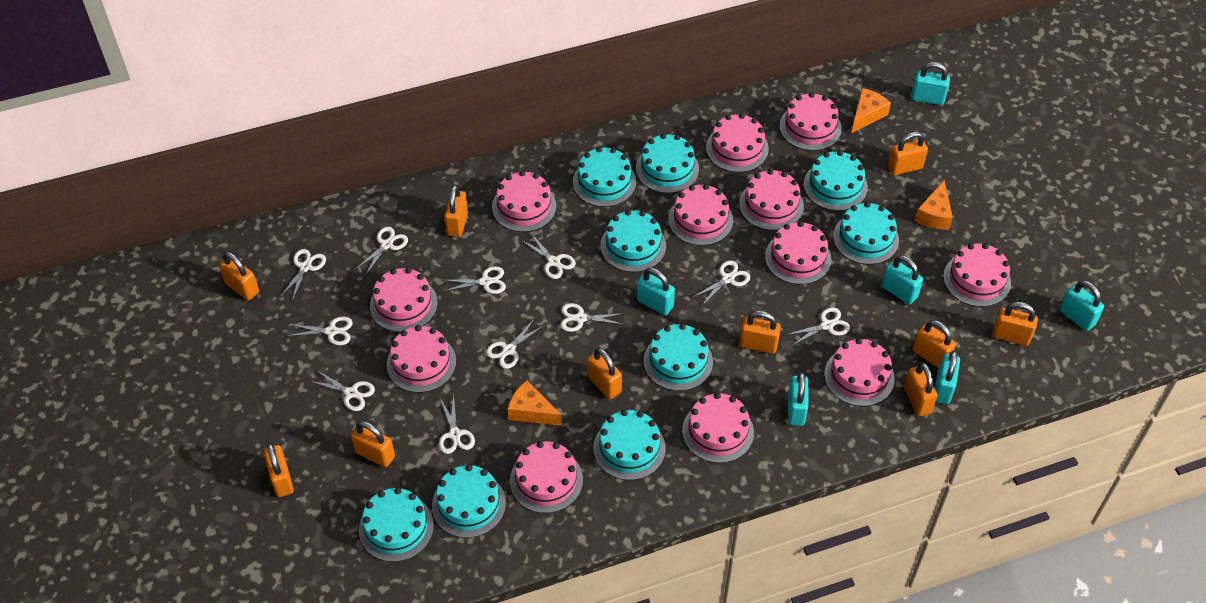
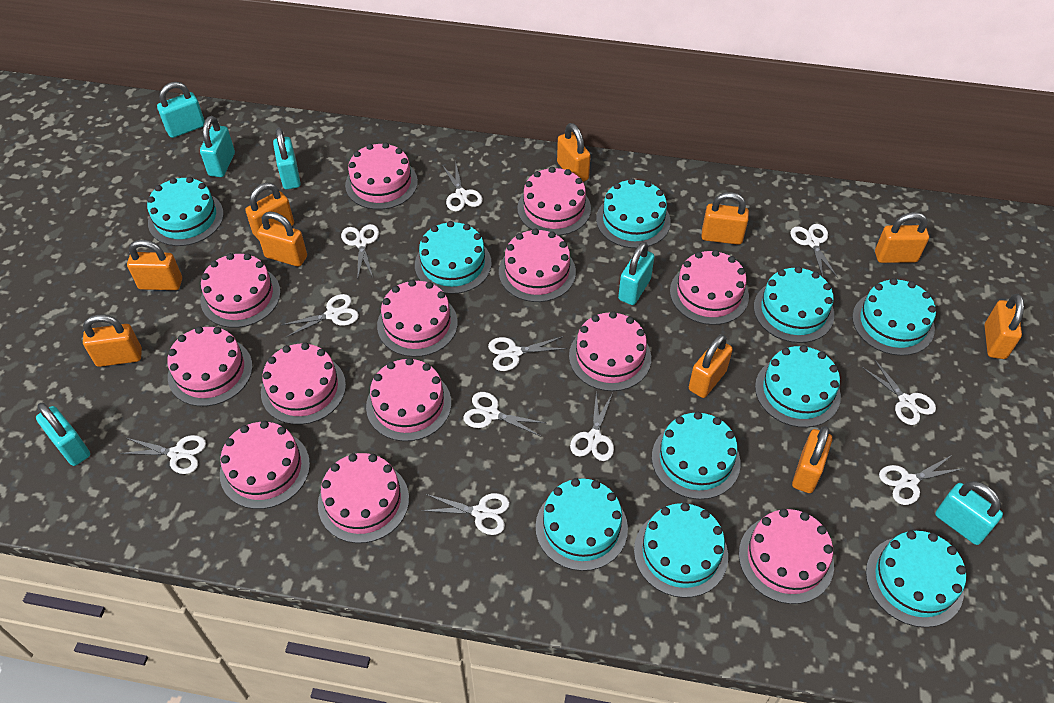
orange cheese: 3 -> 0
pink cake: 12 -> 13
turquoise cake: 9 -> 10

